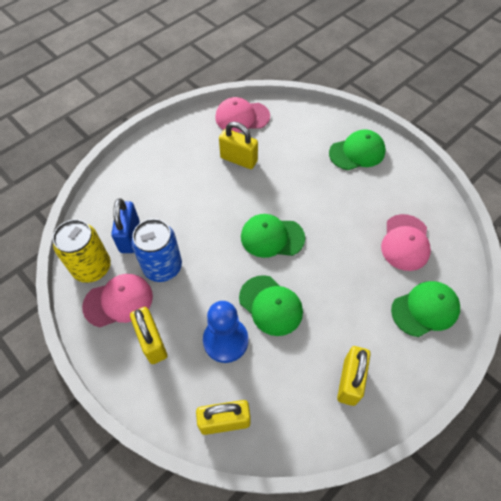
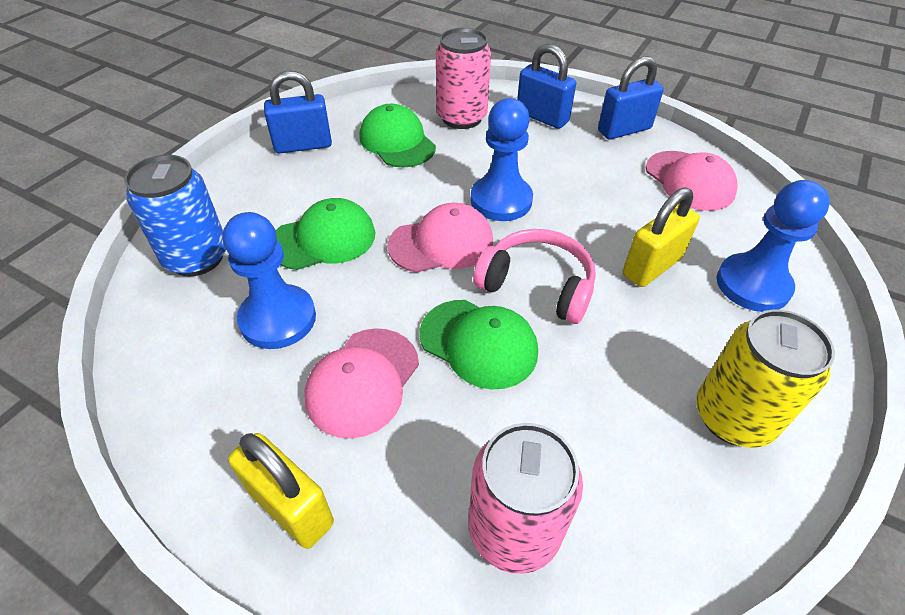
blue padlock: 1 -> 3
blue pawn: 1 -> 3
green cap: 4 -> 3
pink can: 0 -> 2
pink headphones: 0 -> 1
yellow padlock: 4 -> 2

